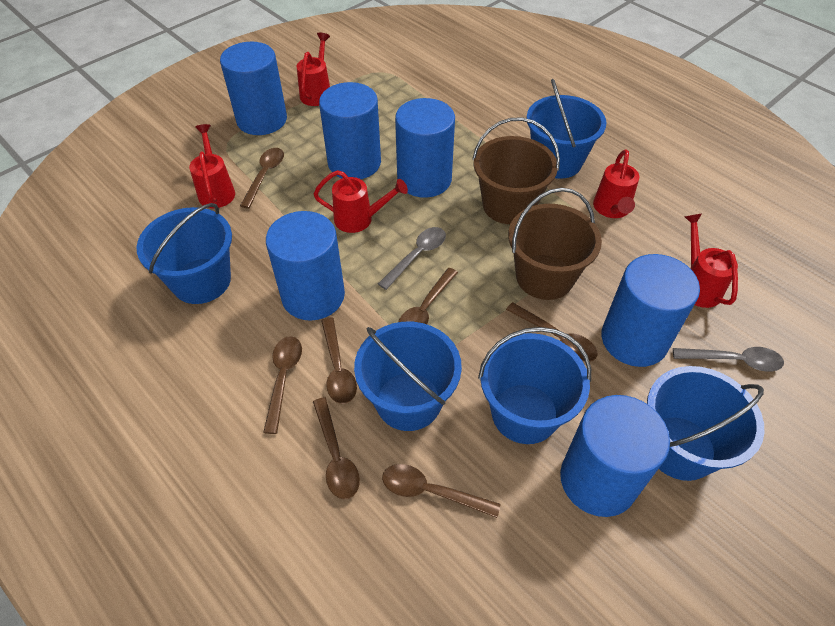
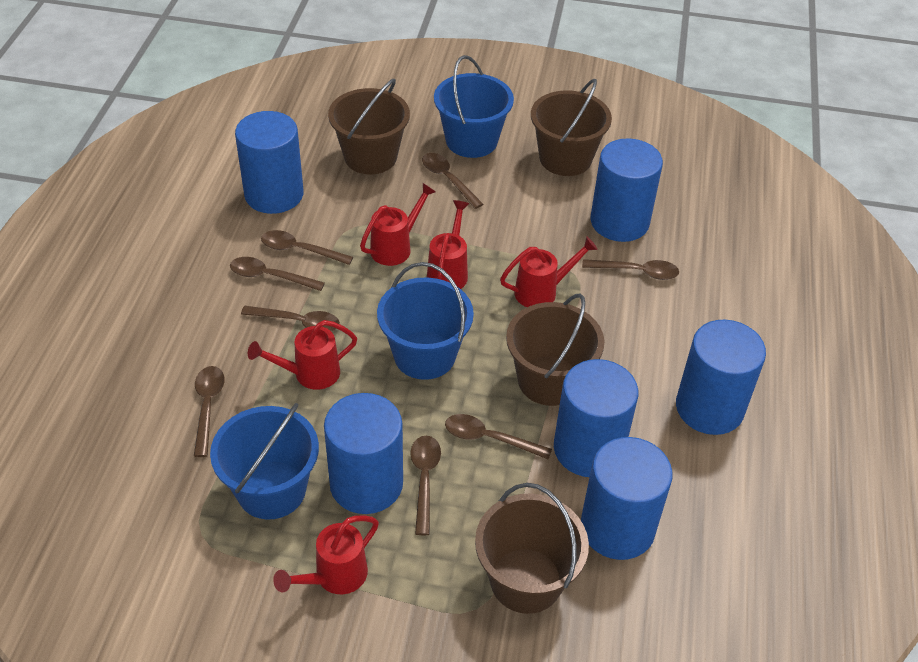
blue bucket: 5 -> 3
brown bucket: 2 -> 4
brown spoon: 7 -> 8
grey spoon: 2 -> 0

